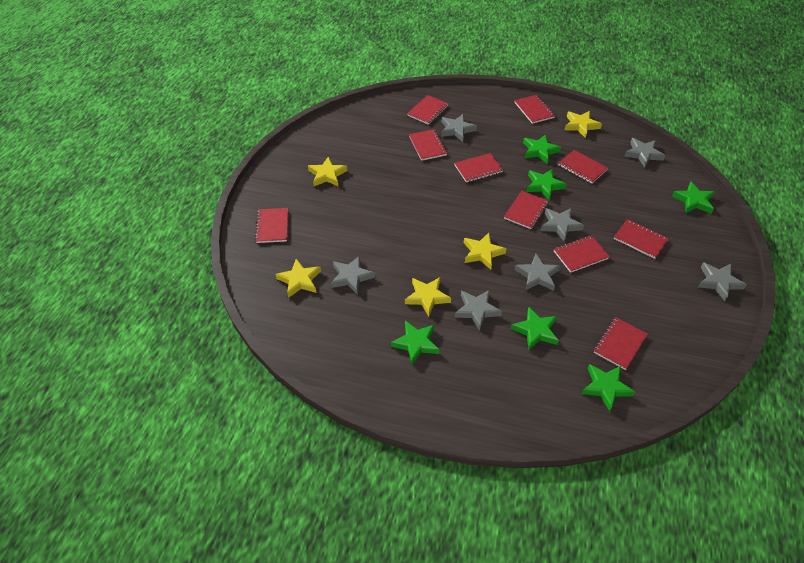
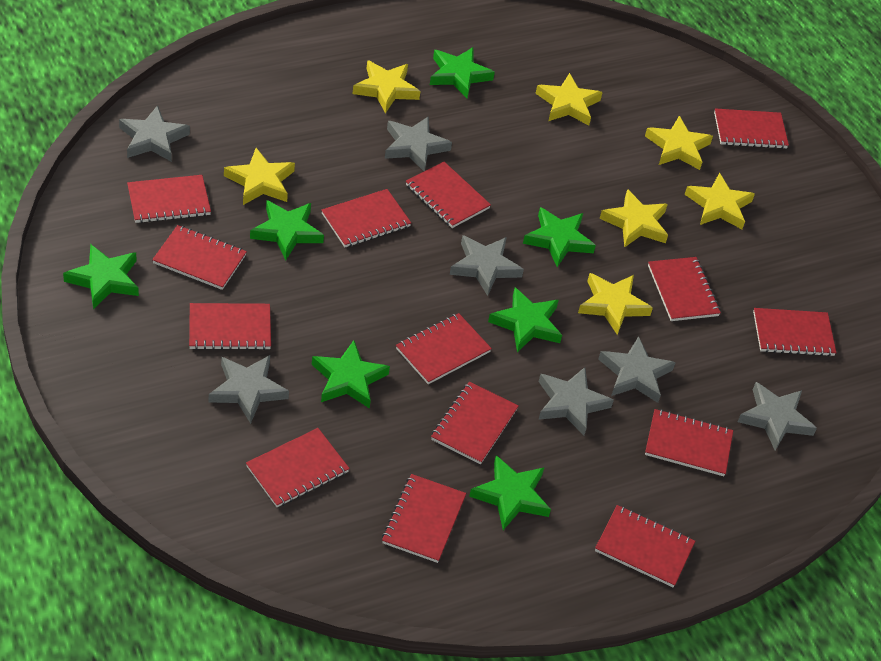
green star: 6 -> 7
red notebook: 10 -> 14
yellow star: 5 -> 7

